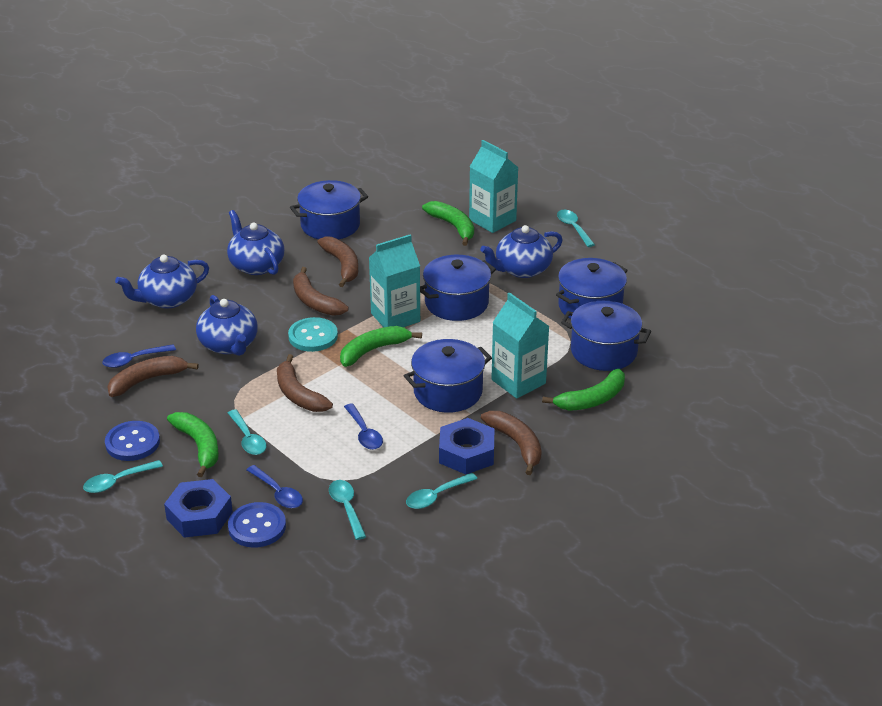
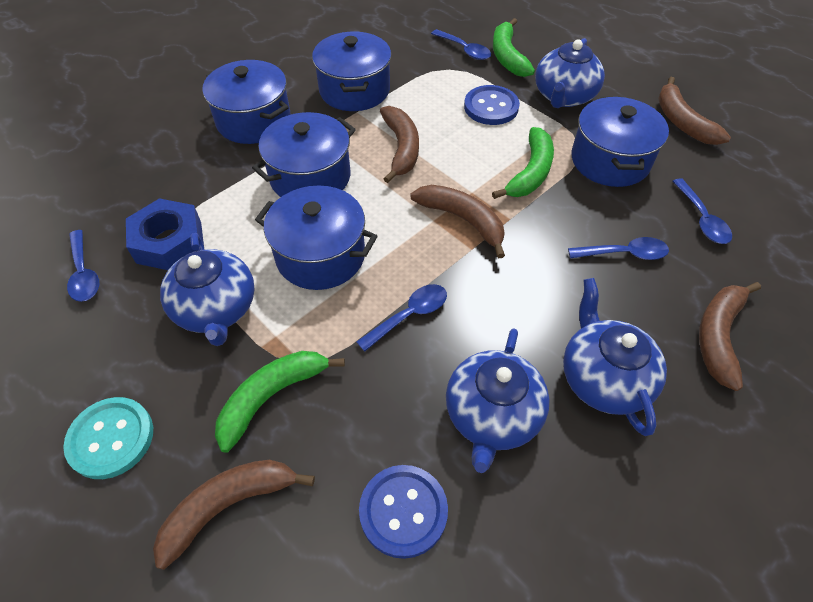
blue nut: 2 -> 1
blue spoon: 3 -> 5
green banana: 4 -> 3
turquoise carton: 3 -> 0
turquoise spoon: 5 -> 0

